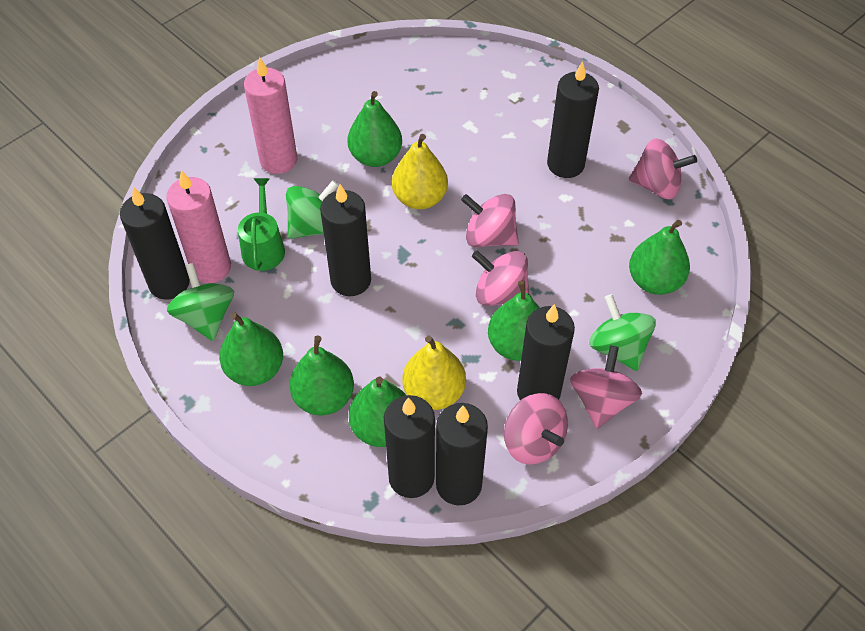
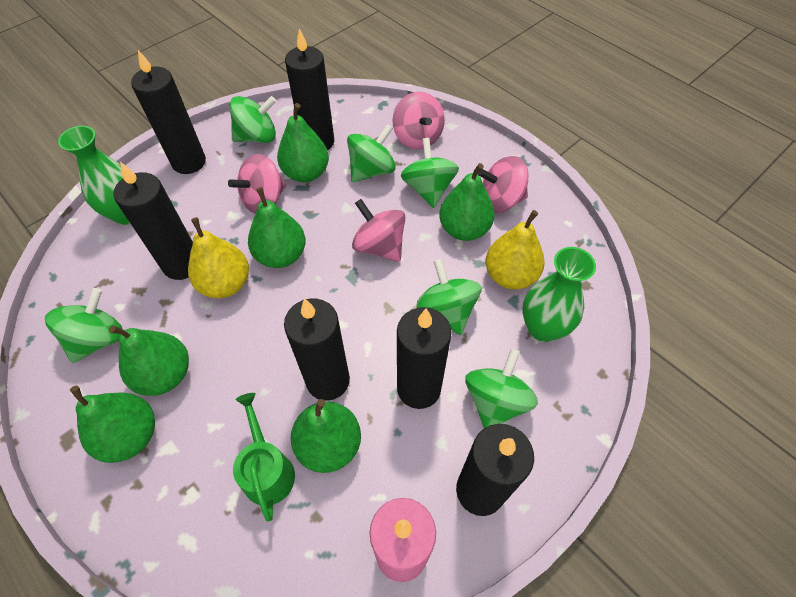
green spinning top: 3 -> 6
green vase: 0 -> 2
pink candle: 2 -> 1
pink spinning top: 5 -> 4

